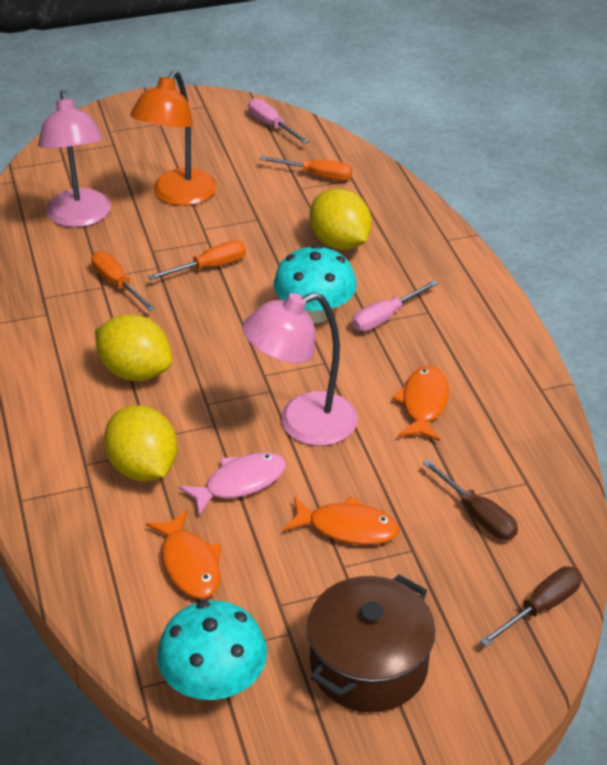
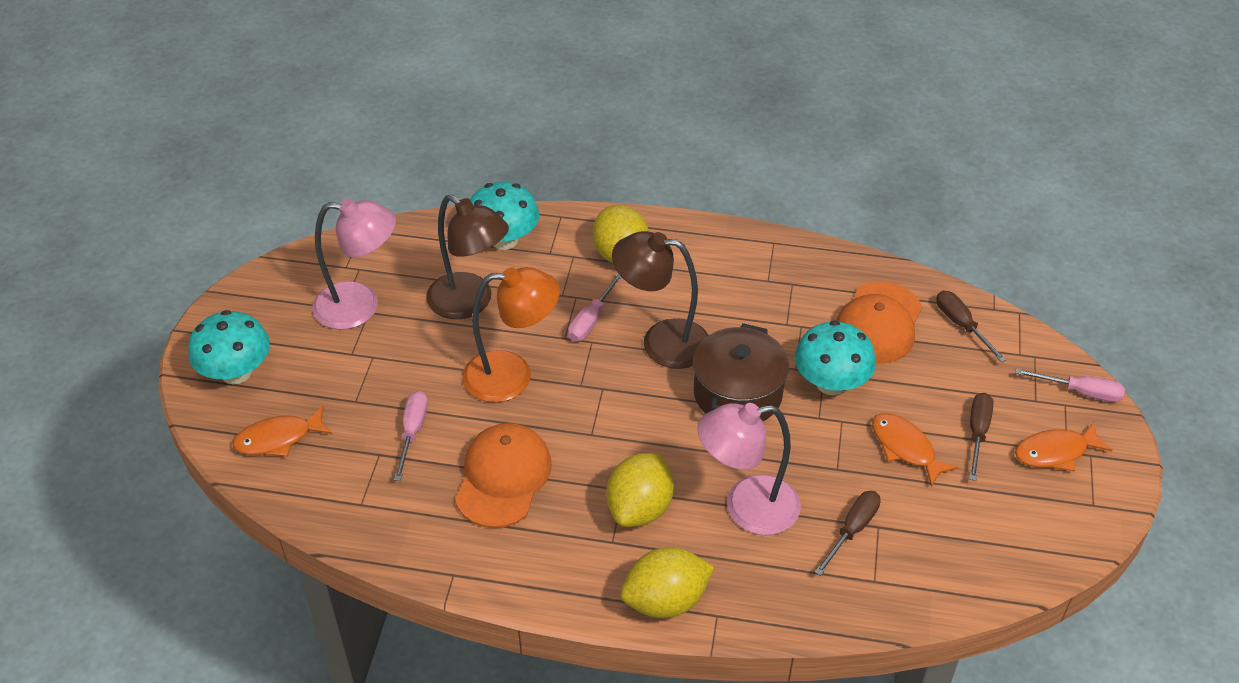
brown lamp: 0 -> 2
brown screwdriver: 2 -> 3
orange cap: 0 -> 2
orange screwdriver: 3 -> 0
pink fish: 1 -> 0
pink screwdriver: 2 -> 3
turquoise mushroom: 2 -> 3

